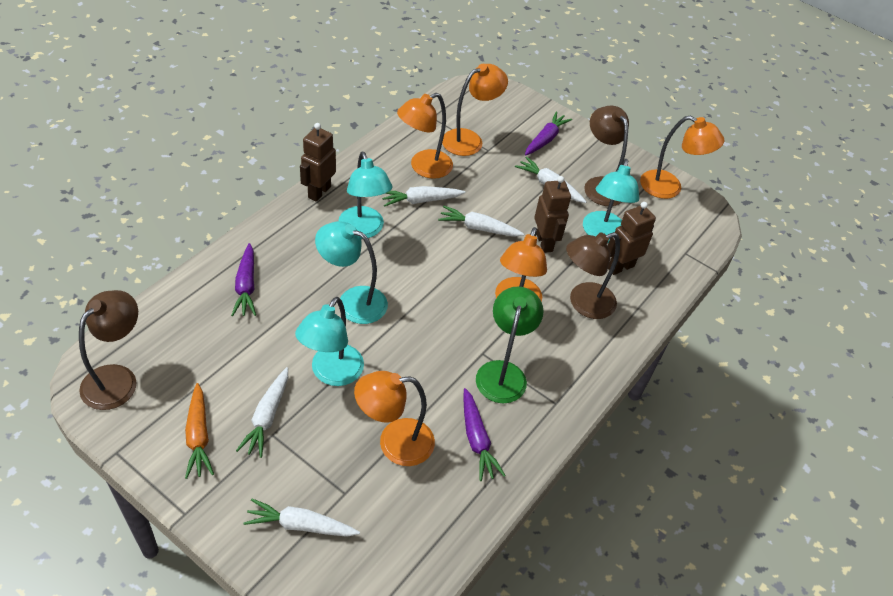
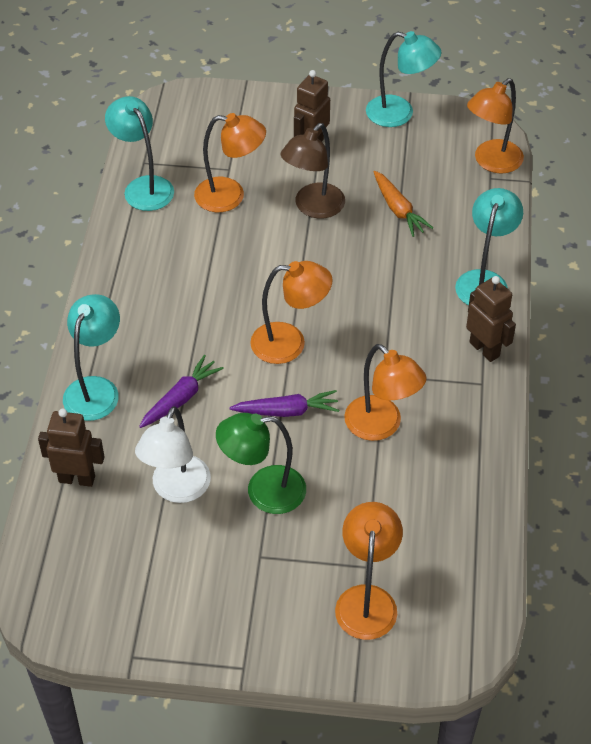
brown lamp: 3 -> 1
purple carrot: 3 -> 2
white carrot: 5 -> 0
white lamp: 0 -> 1

